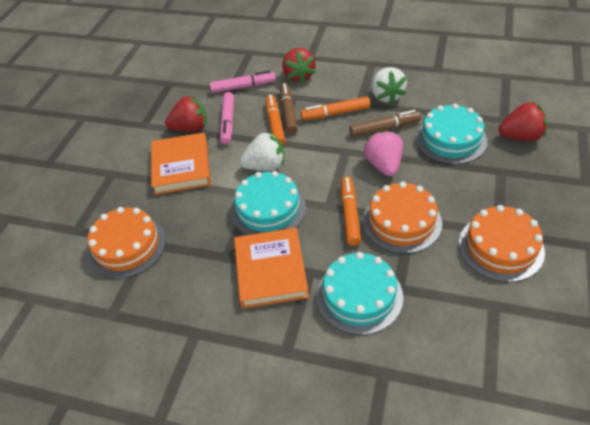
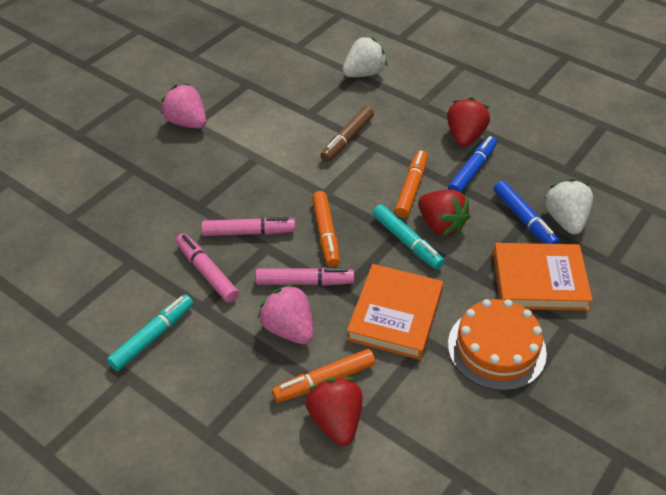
blue marker: 0 -> 2
brown marker: 2 -> 1
orange cake: 3 -> 1
pink marker: 2 -> 3
pink strawberry: 1 -> 2
turquoise cake: 3 -> 0
turquoise marker: 0 -> 2

